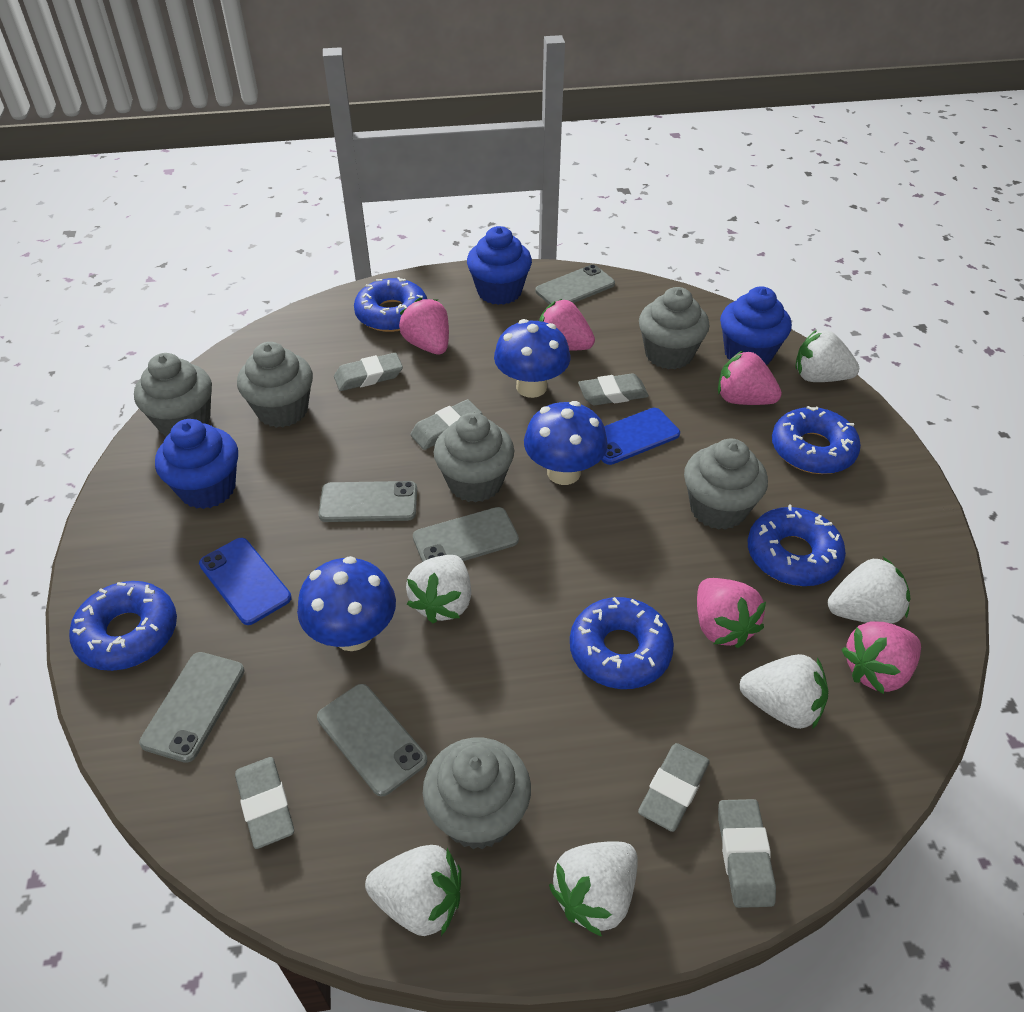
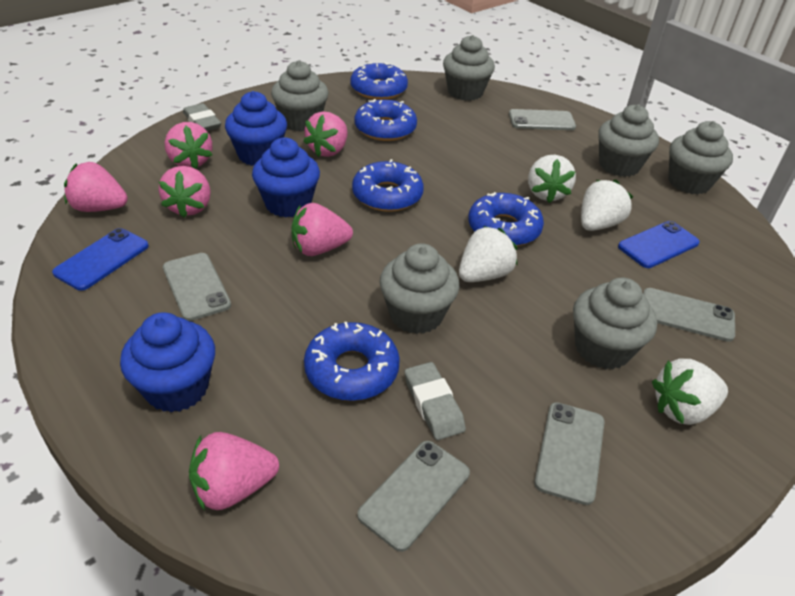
blue mushroom: 3 -> 0
grey eraser: 6 -> 2
pink strawberry: 5 -> 6
white strawberry: 6 -> 4

